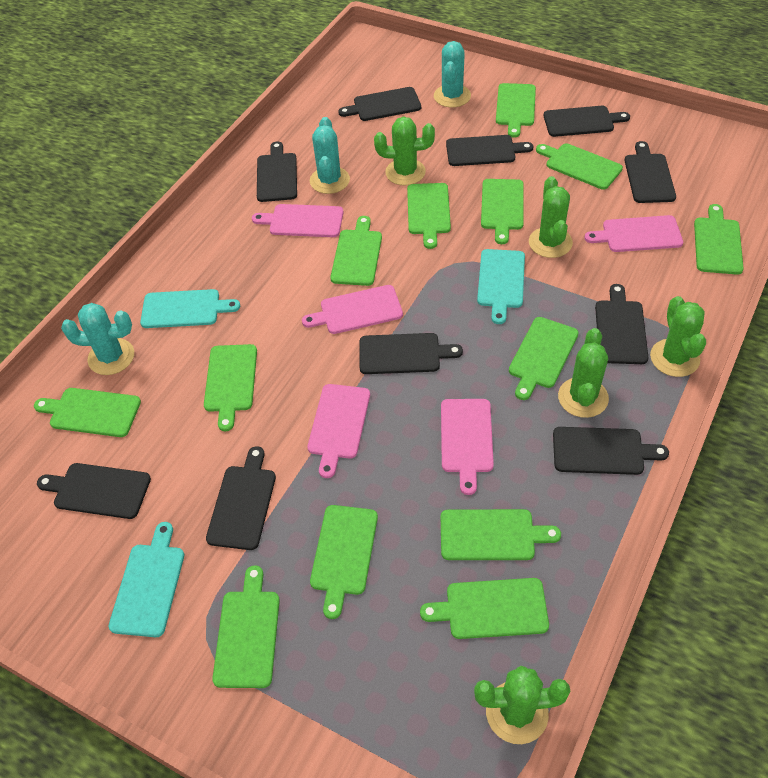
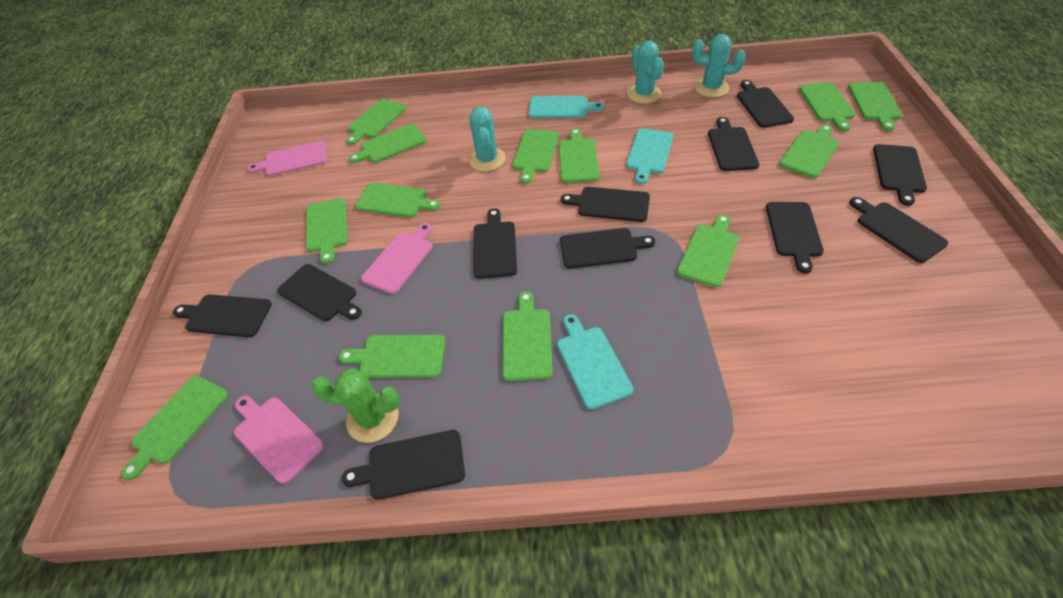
black cutting board: 10 -> 11
green cactus: 5 -> 1
pink cutting board: 5 -> 3

